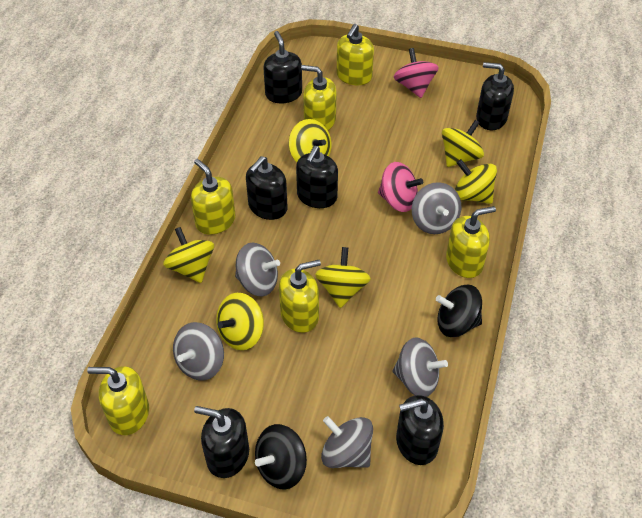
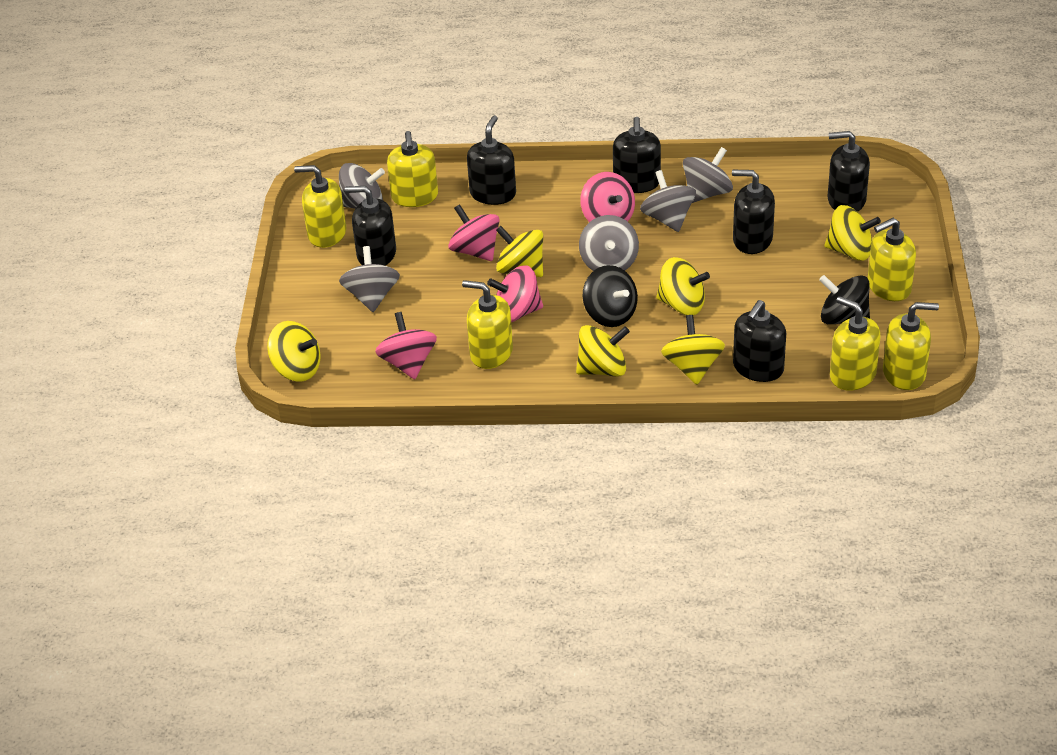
pink spinning top: 2 -> 4

